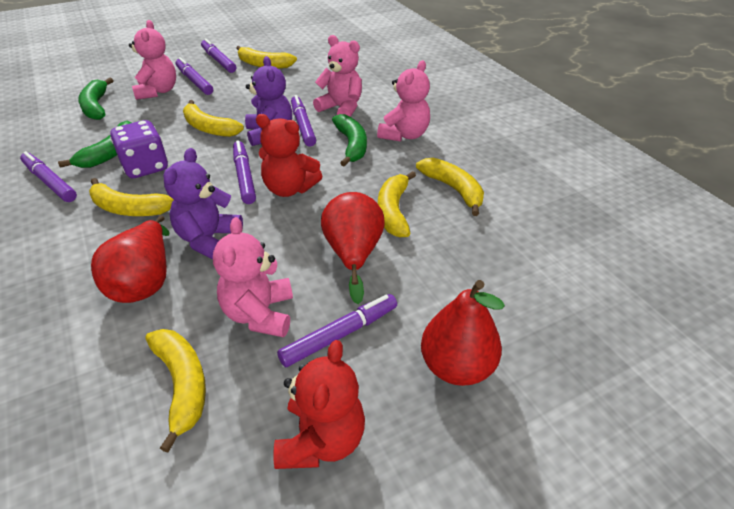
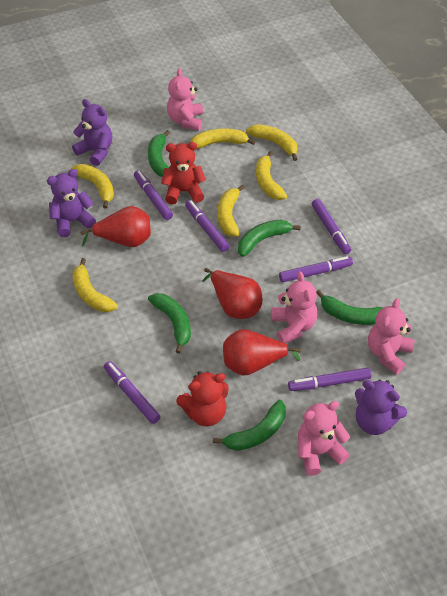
green banana: 3 -> 5
purple dice: 1 -> 0
purple teddy bear: 2 -> 3

